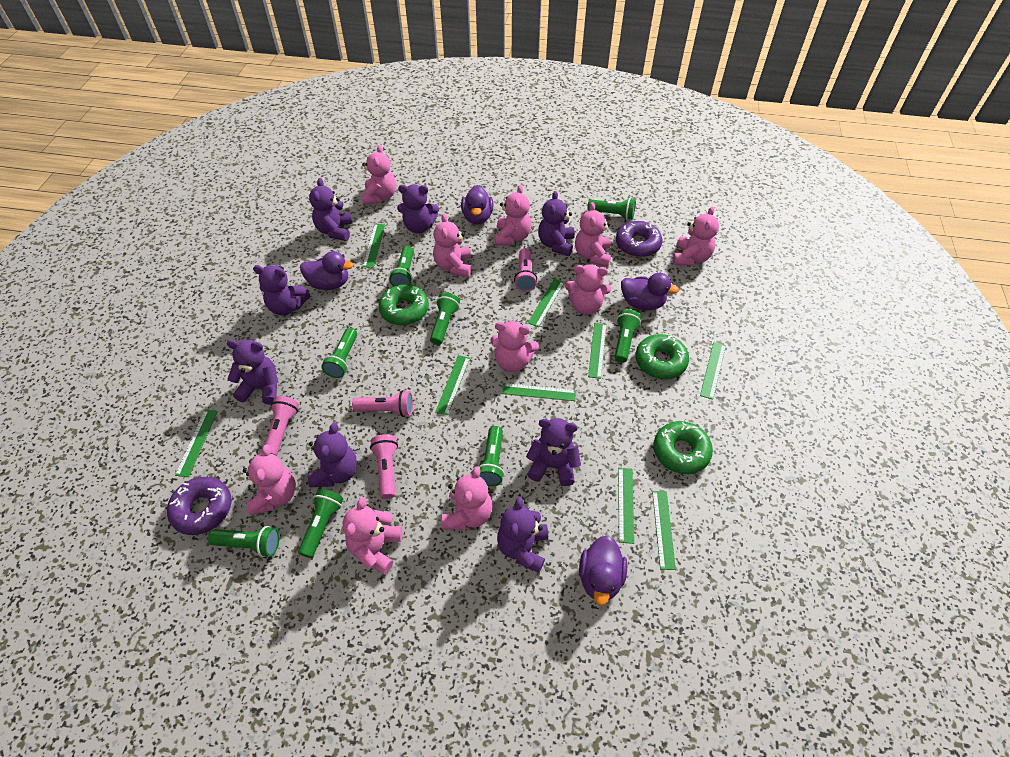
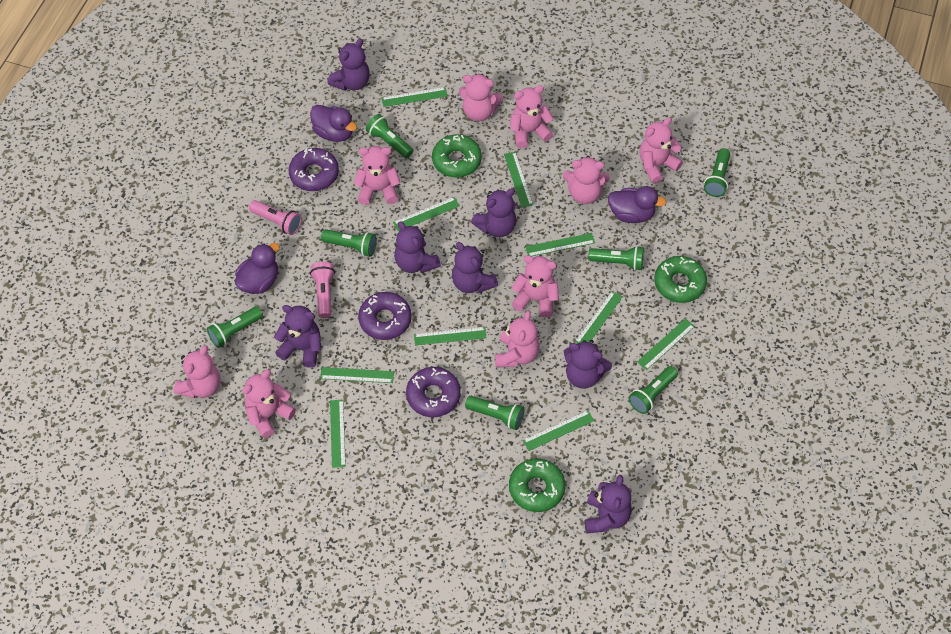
green flashlight: 8 -> 7
green ruler: 9 -> 10
pink flashlight: 4 -> 2
pink teddy bear: 10 -> 9
purple donut: 2 -> 3
purple duck: 4 -> 3
purple teddy bear: 8 -> 7

